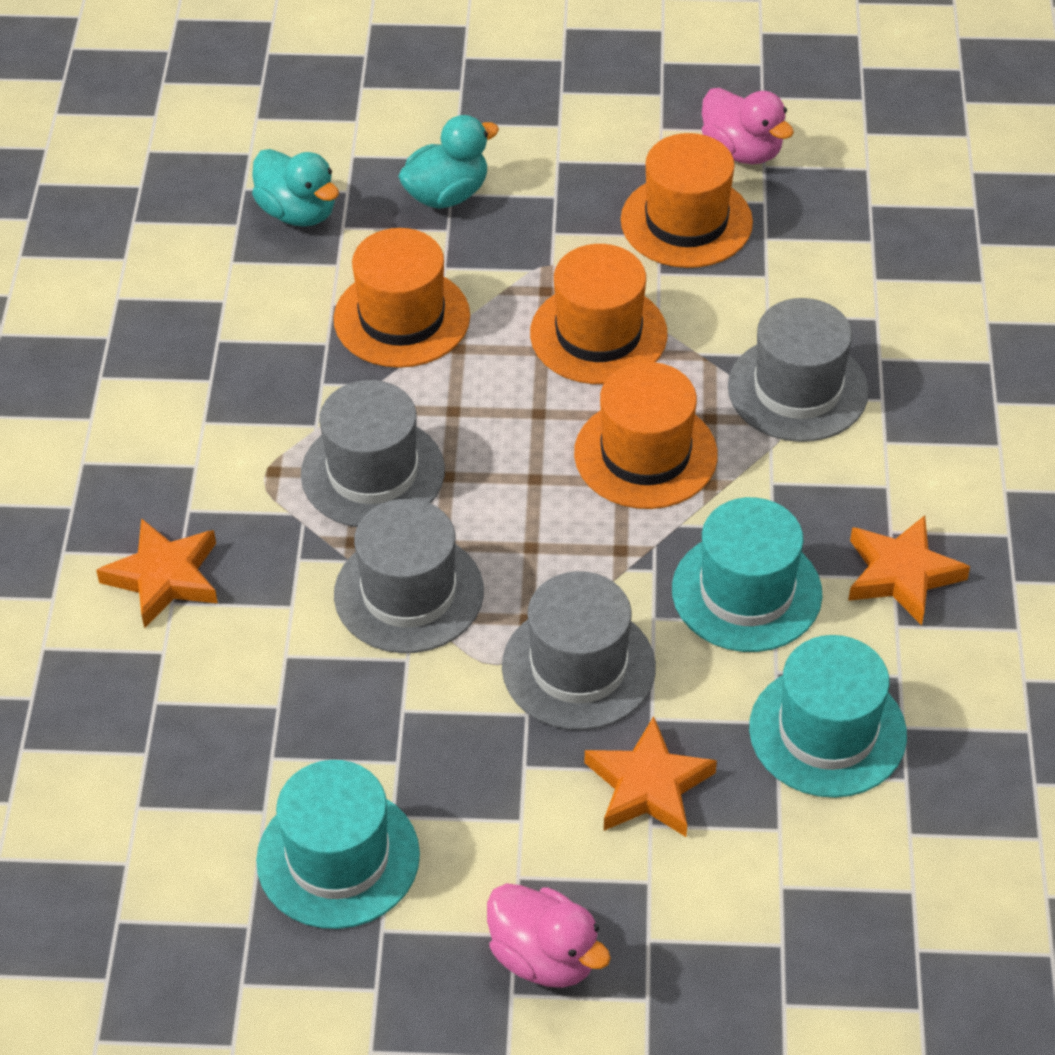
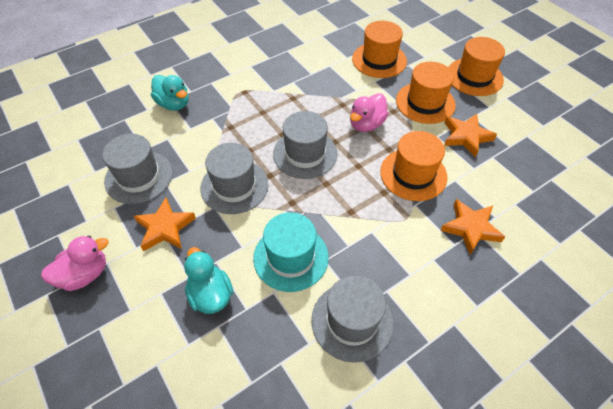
turquoise hat: 3 -> 1

